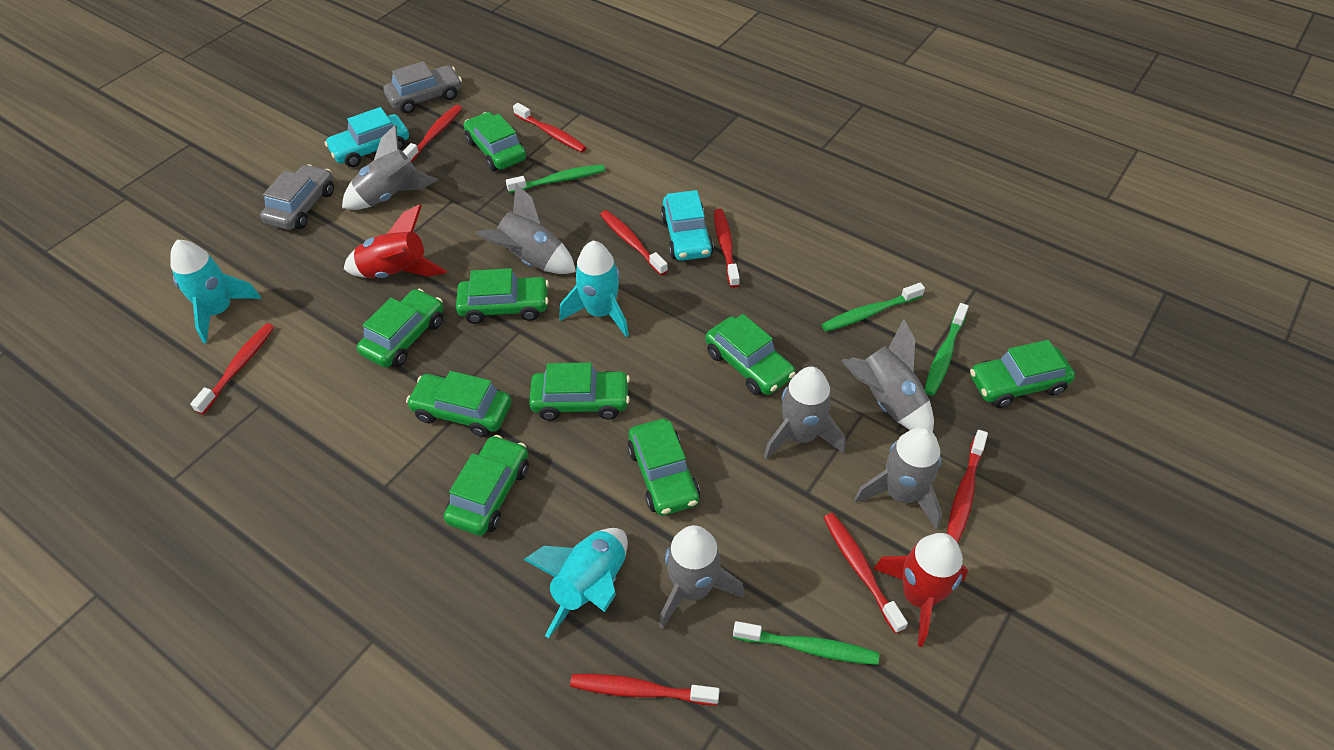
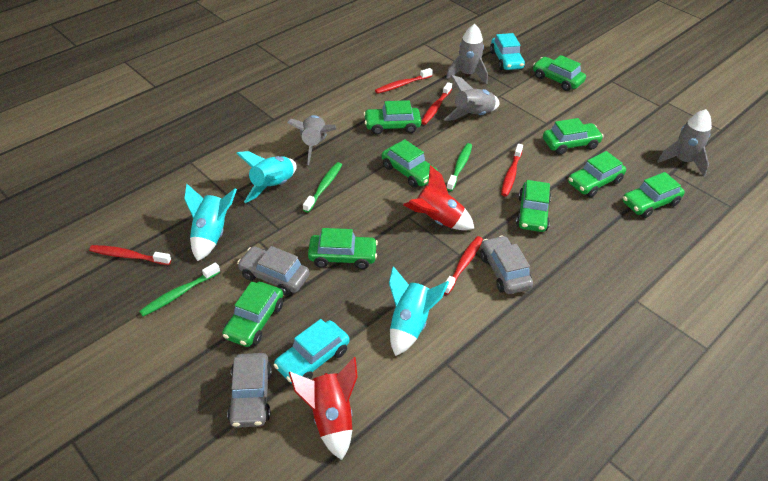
green toothbrush: 4 -> 3
grey car: 2 -> 3
grey rocket: 6 -> 4
red toothbrush: 8 -> 5

